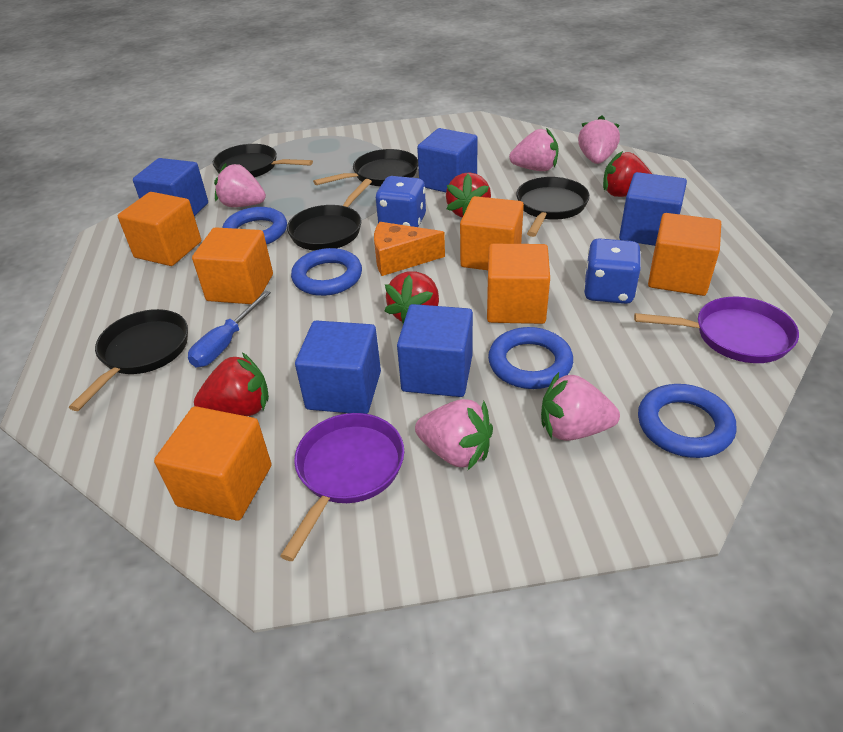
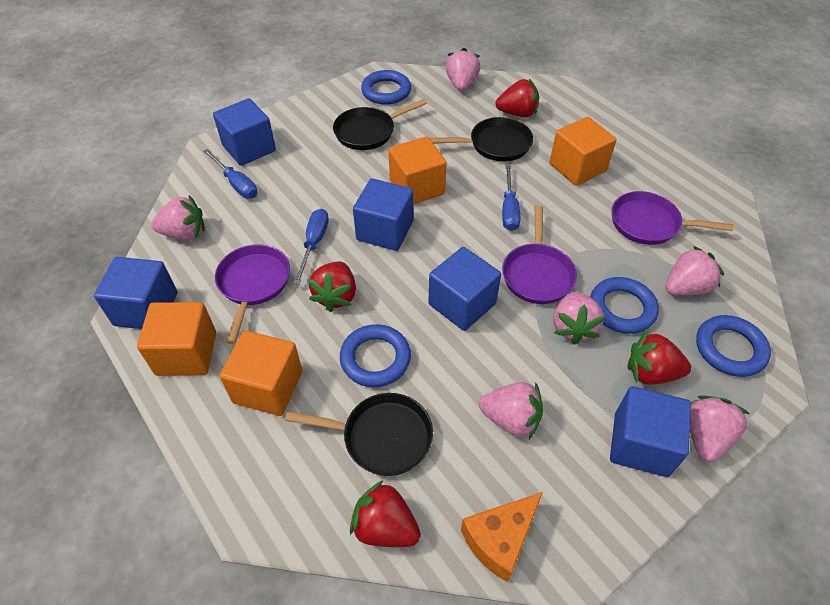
black pan: 5 -> 3
blue dice: 2 -> 0
blue screwdriver: 1 -> 3
orange cube: 6 -> 4
pink strawberry: 5 -> 6
purple pan: 2 -> 3

